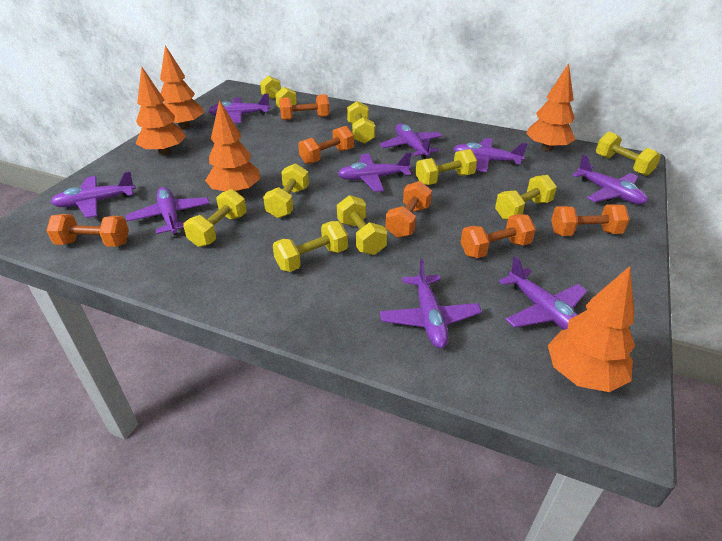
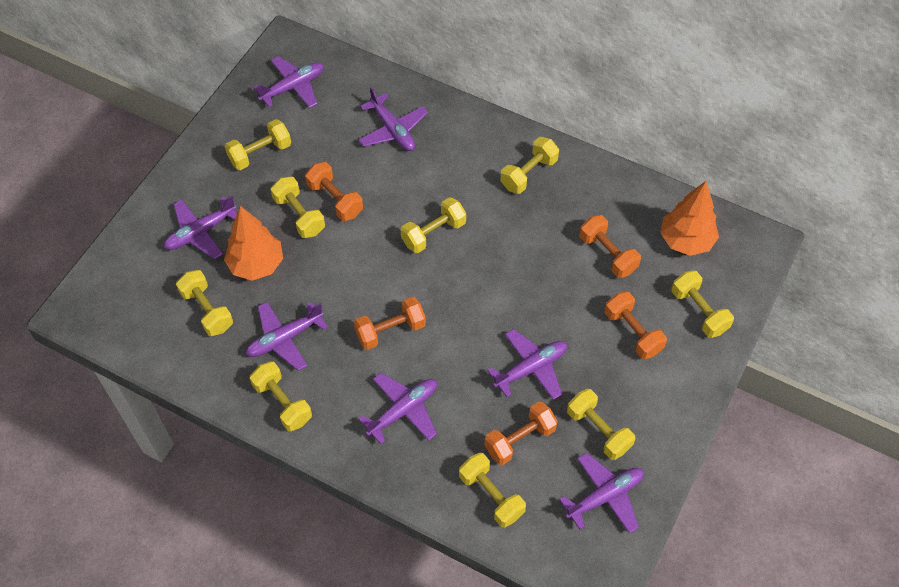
orange dumbbell: 6 -> 5
orange tree: 5 -> 2
purple plane: 9 -> 7

